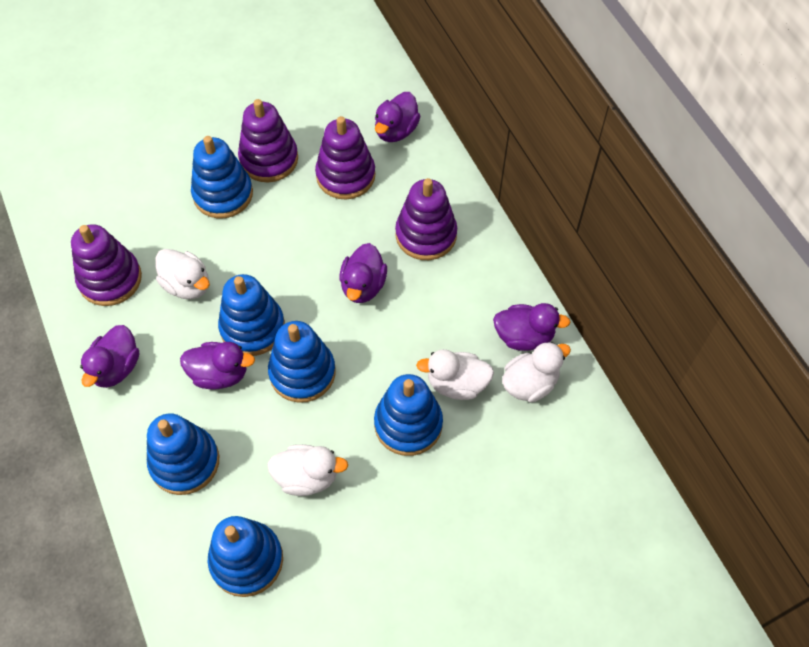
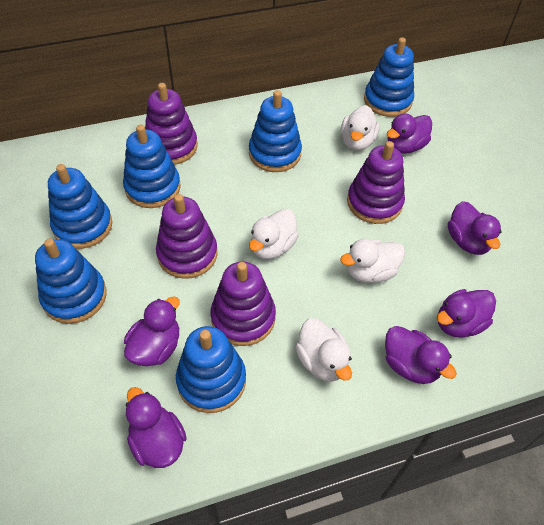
purple duck: 5 -> 6

